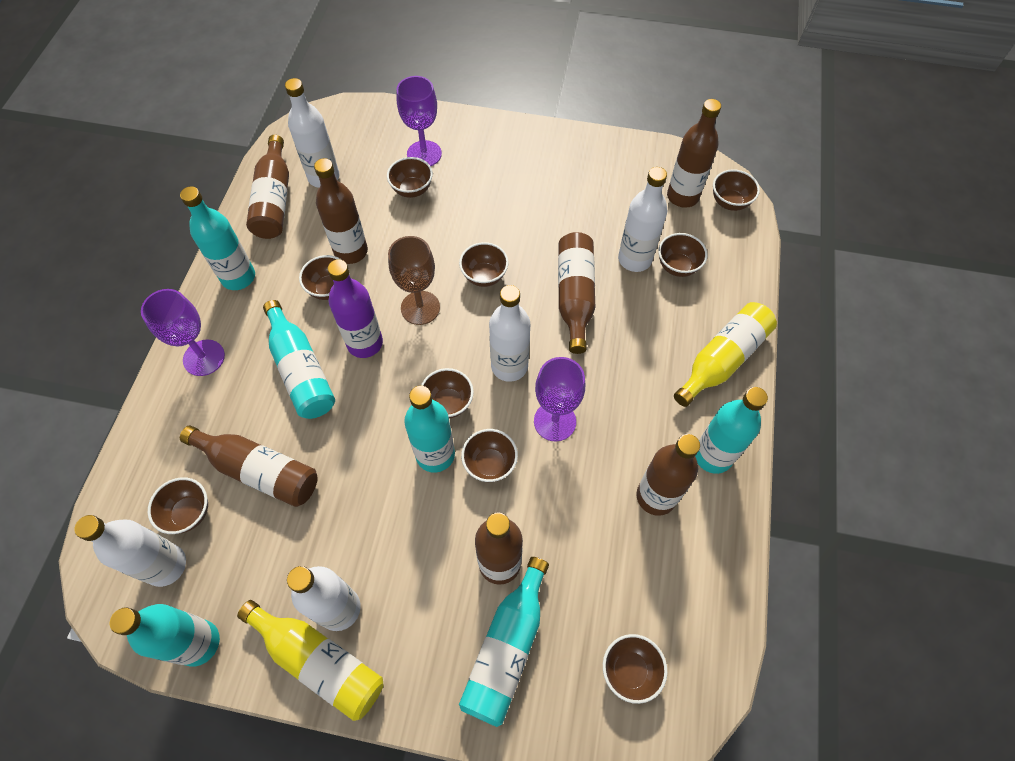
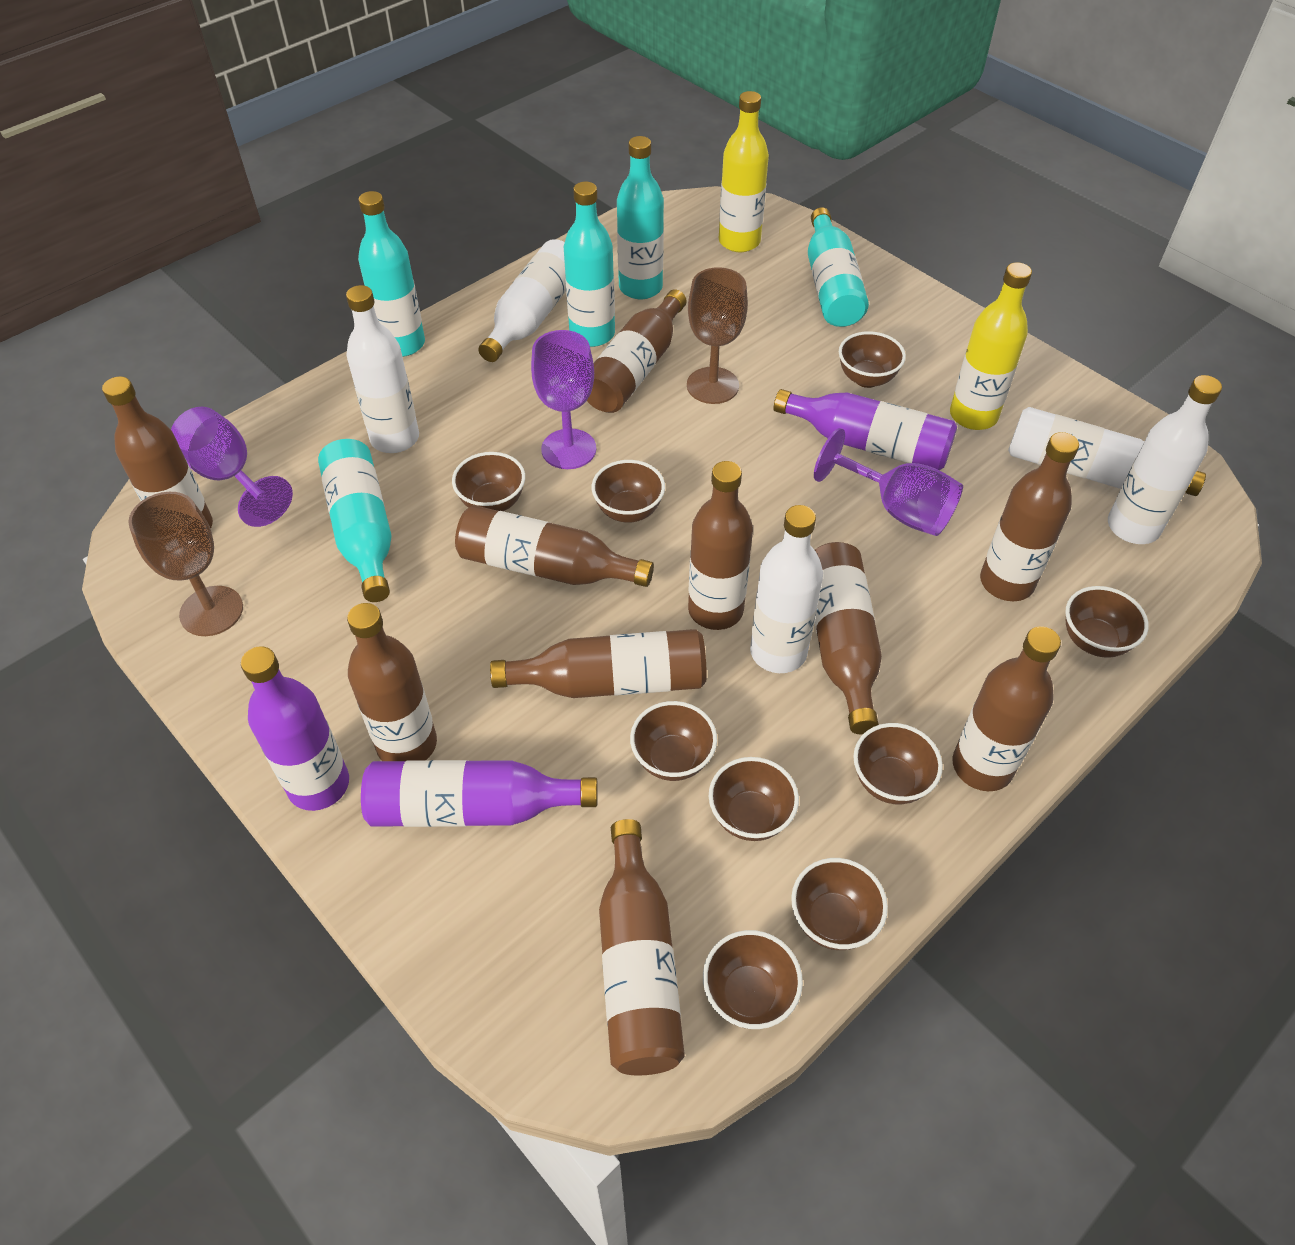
brown bottle: 7 -> 10
brown goblet: 1 -> 2
purple bottle: 1 -> 3
turquoise bottle: 6 -> 5

